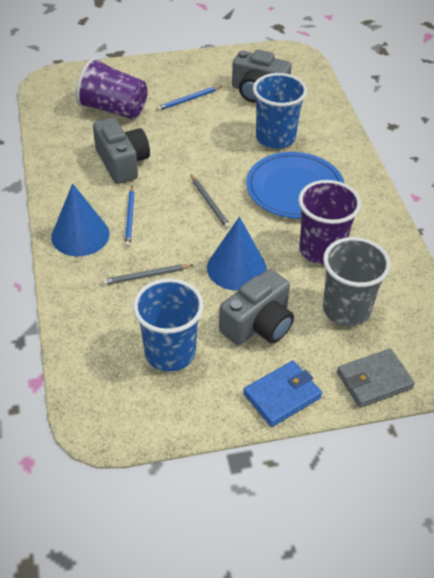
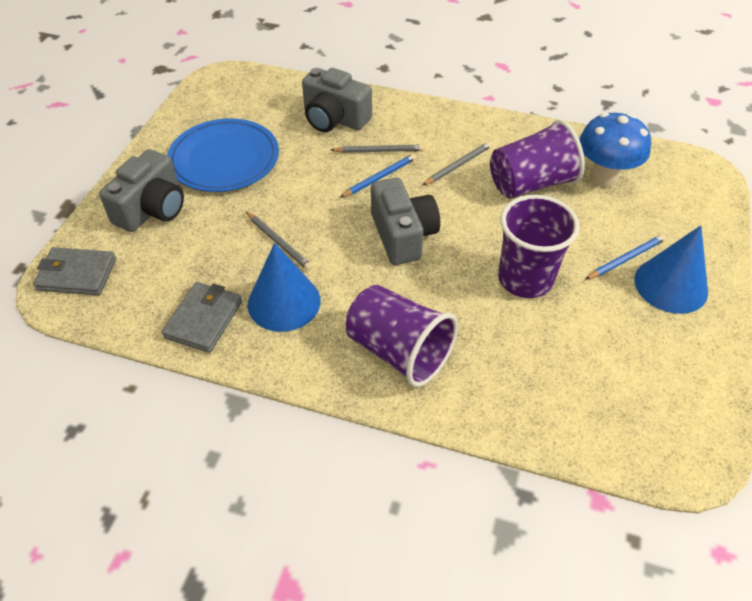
blue cup: 2 -> 0
blue mushroom: 0 -> 1
blue wallet: 1 -> 0
grey cup: 1 -> 0
grey pencil: 2 -> 3
grey wallet: 1 -> 2
purple cup: 2 -> 3

